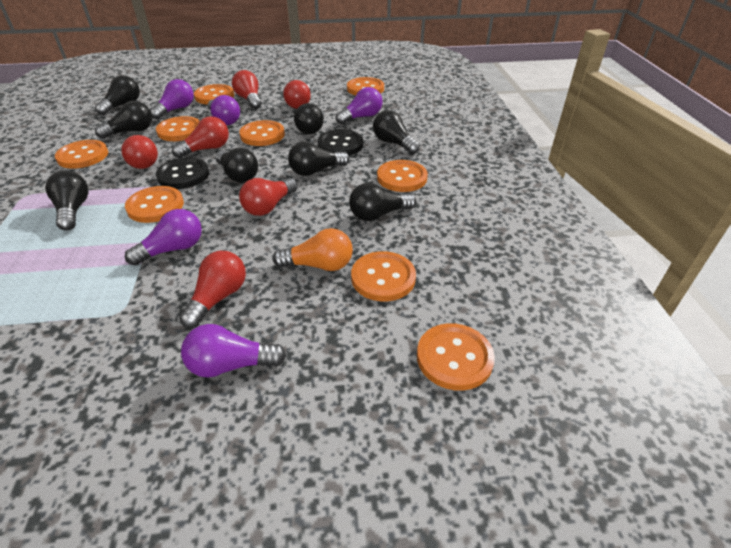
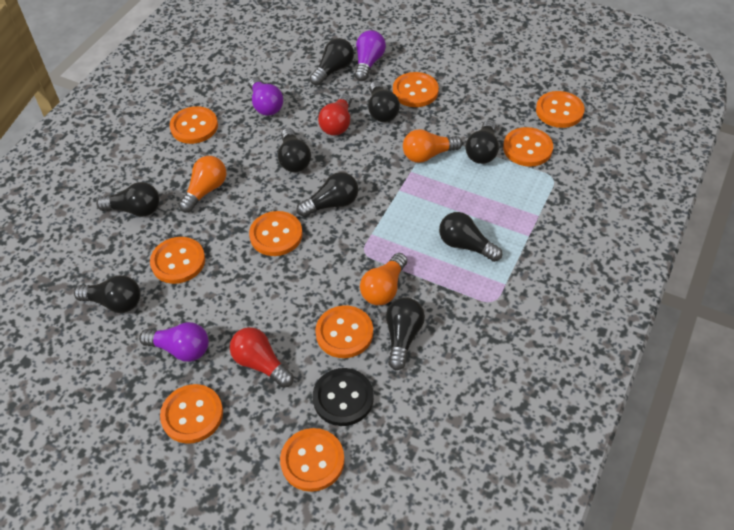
black button: 2 -> 1
black light bulb: 8 -> 9
orange light bulb: 1 -> 3
purple light bulb: 5 -> 3
red light bulb: 6 -> 2

